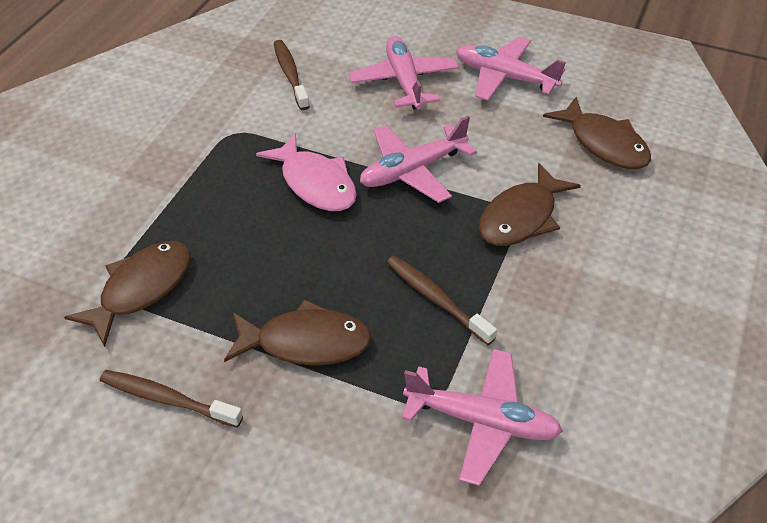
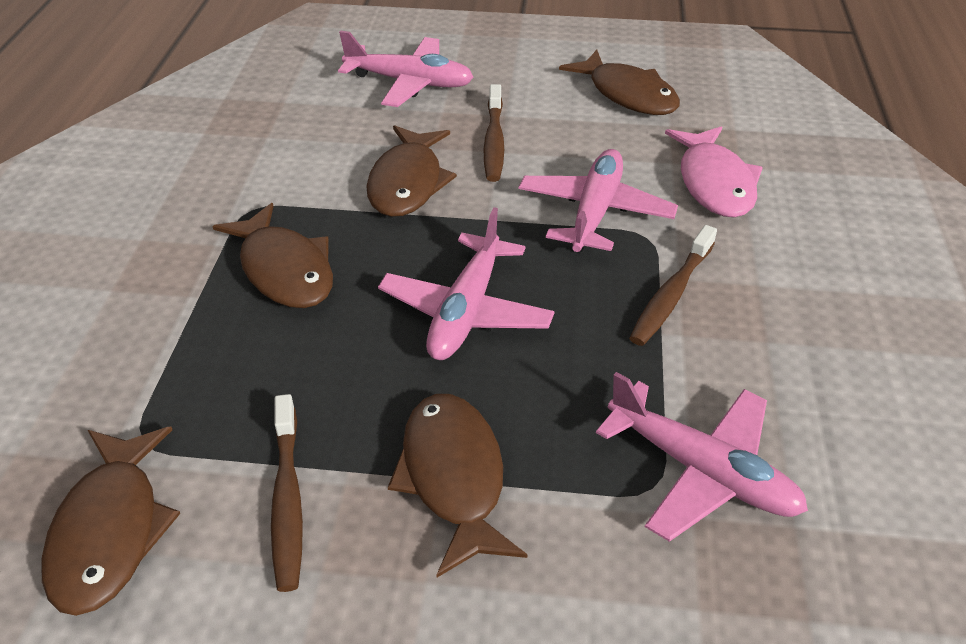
brown fish: 4 -> 5

